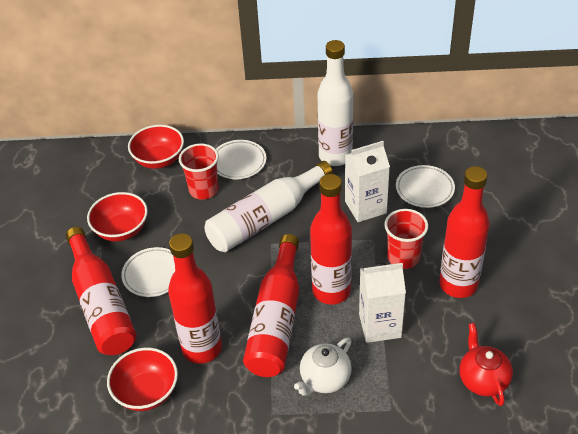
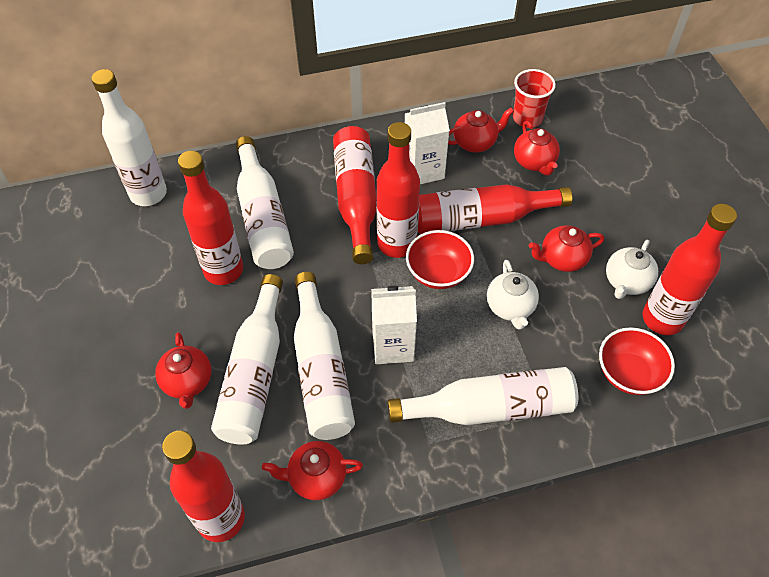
red bottle: 5 -> 6
red bowl: 3 -> 2
red cup: 2 -> 1
red teapot: 1 -> 5
white bottle: 2 -> 5
white plate: 3 -> 0
white teapot: 1 -> 2

